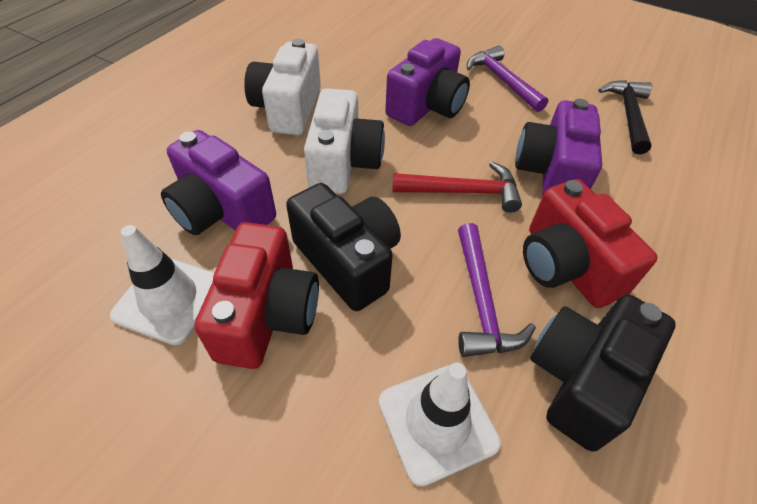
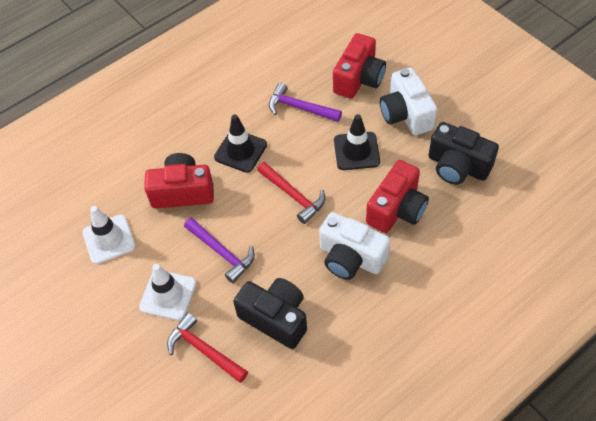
black hammer: 1 -> 0
black traffic cone: 0 -> 2
purple camera: 3 -> 0
red camera: 2 -> 3
red hammer: 1 -> 2

